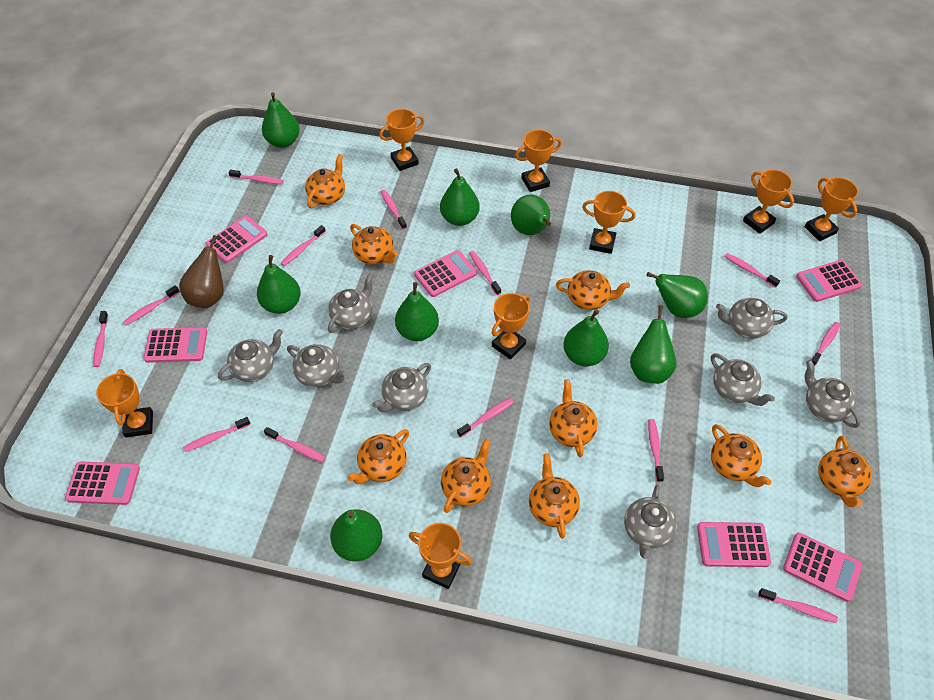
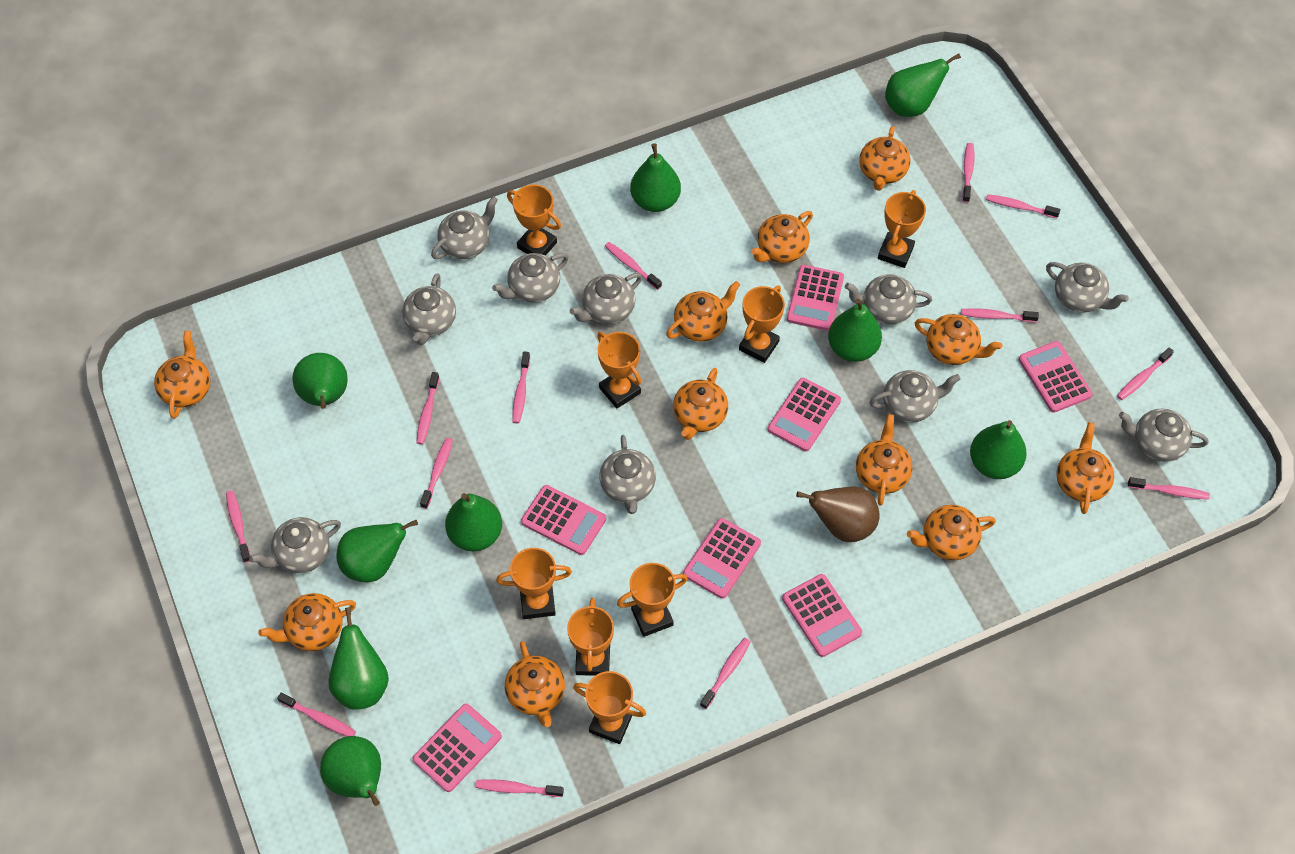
grey teapot: 8 -> 10
orange teapot: 9 -> 11

